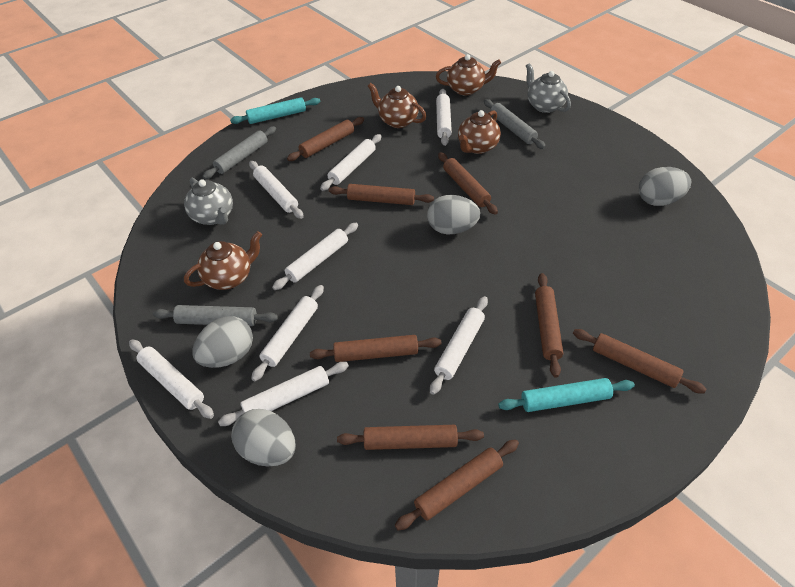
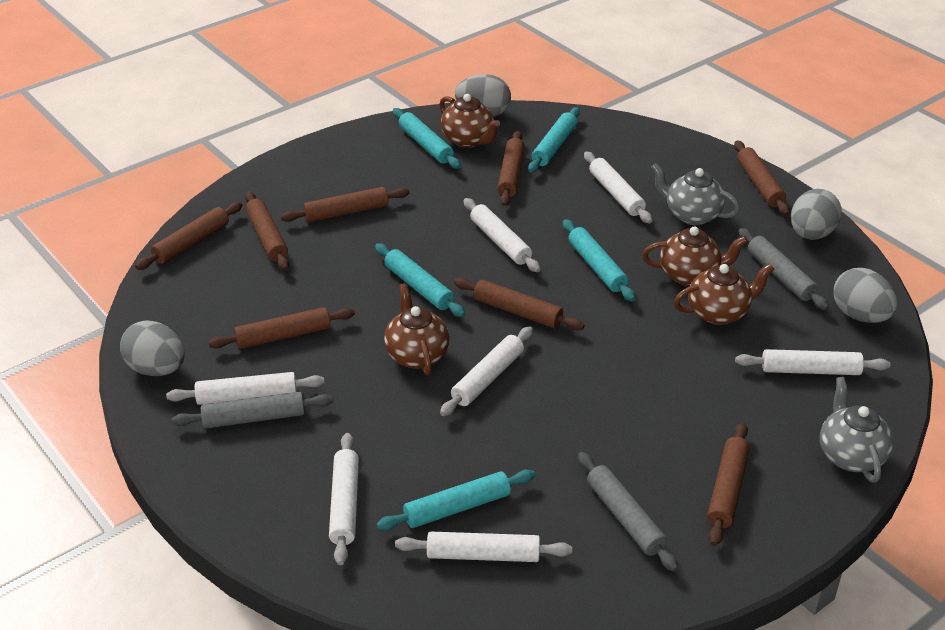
turquoise rolling pin: 2 -> 5
white rolling pin: 8 -> 7

